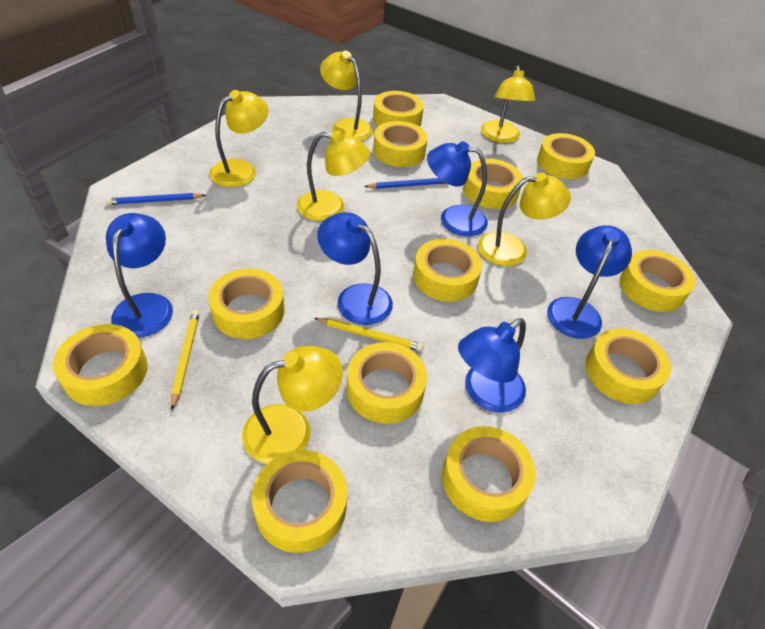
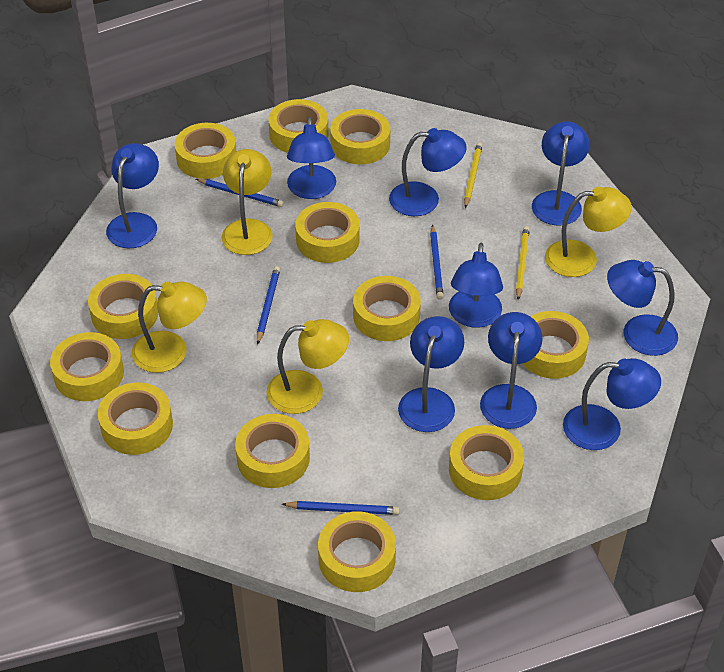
blue lamp: 5 -> 9
blue pencil: 2 -> 4
yellow lamp: 6 -> 4

